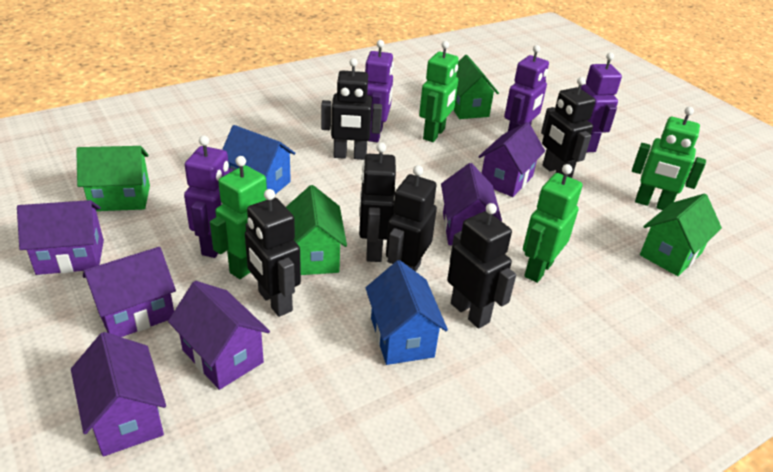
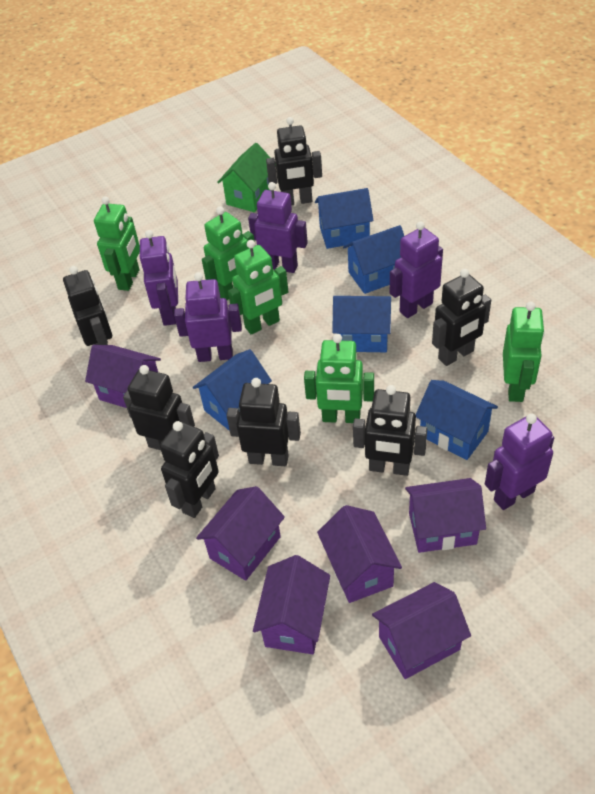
black robot: 6 -> 7
blue house: 2 -> 5
green house: 4 -> 1
green robot: 4 -> 5
purple robot: 4 -> 5

